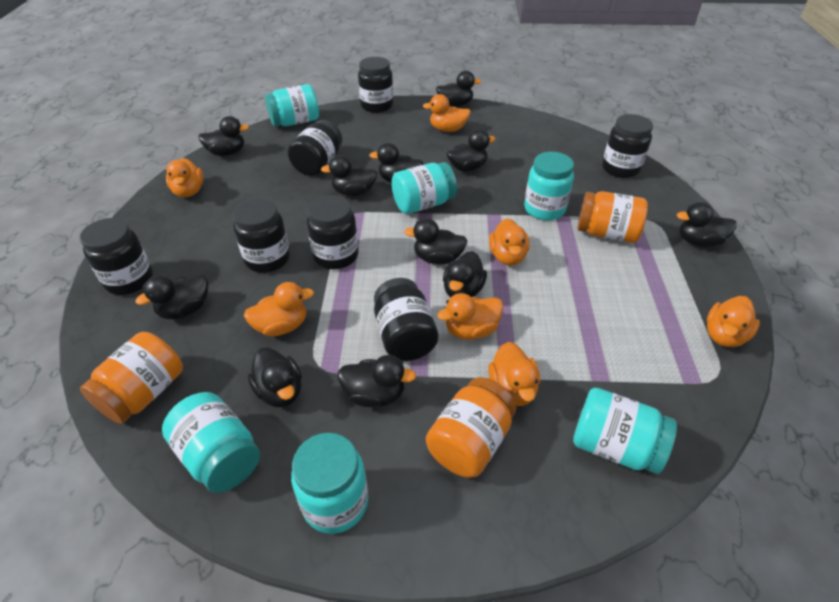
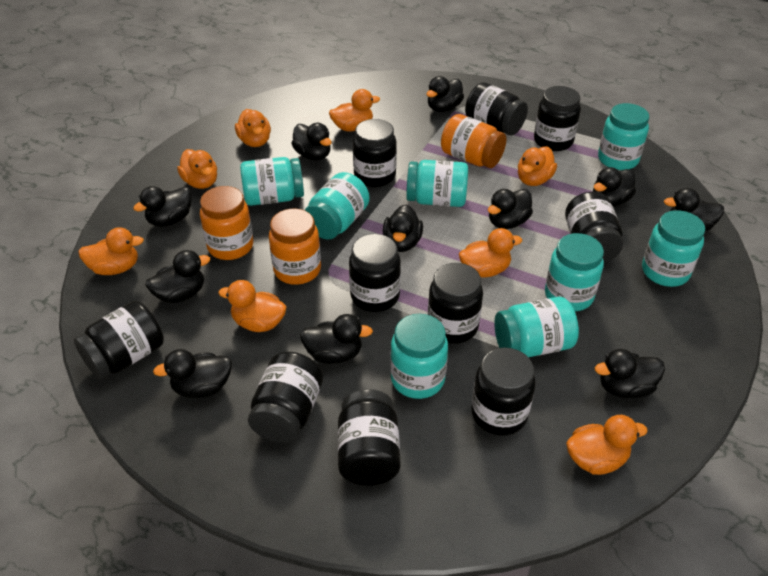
black jar: 7 -> 10
orange duck: 7 -> 8
turquoise jar: 6 -> 8

